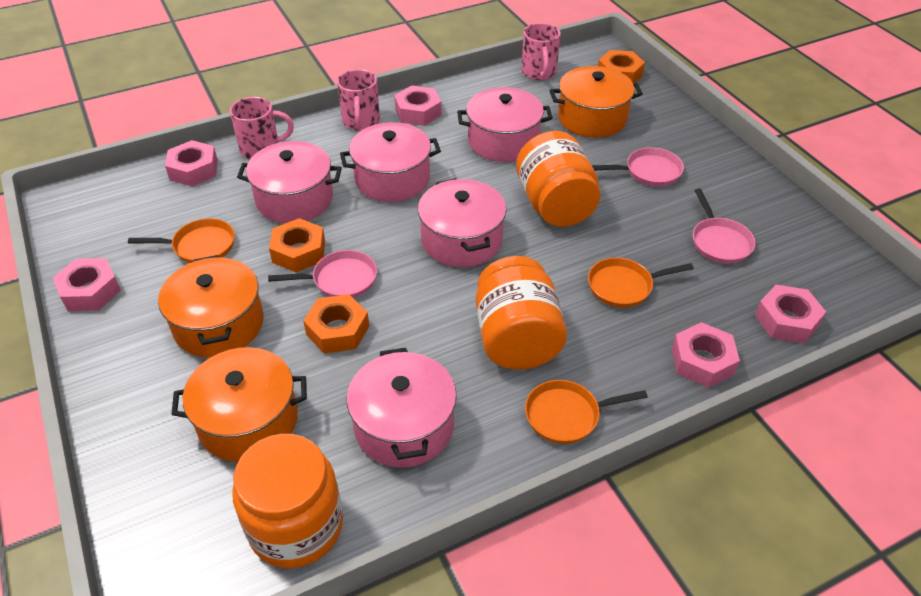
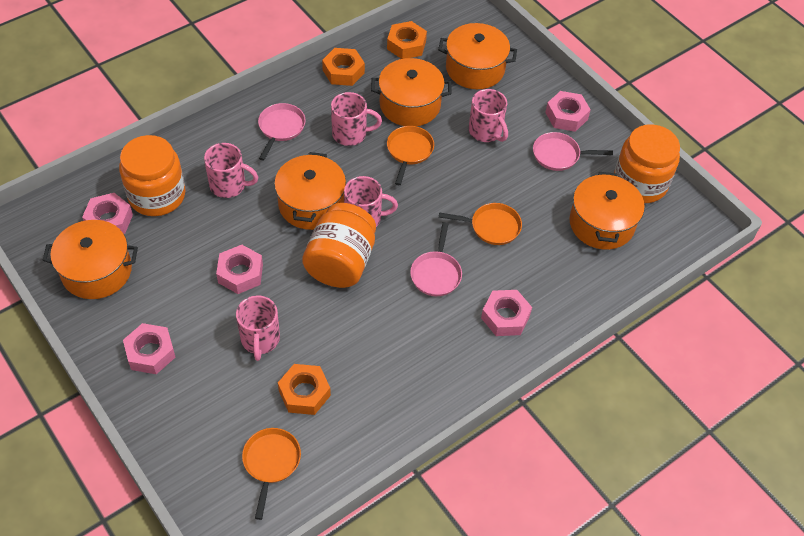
orange pot: 3 -> 5
pink mug: 3 -> 5
pink pot: 5 -> 0

